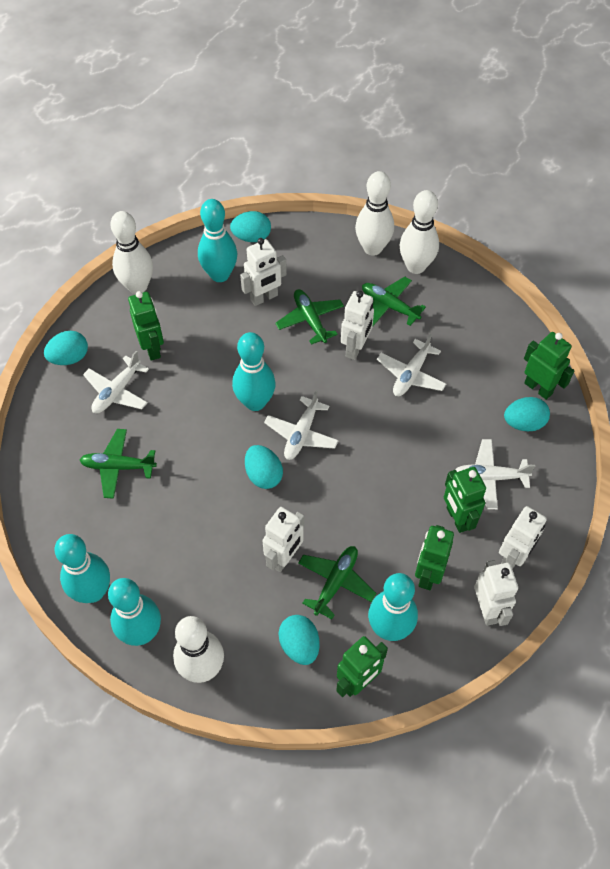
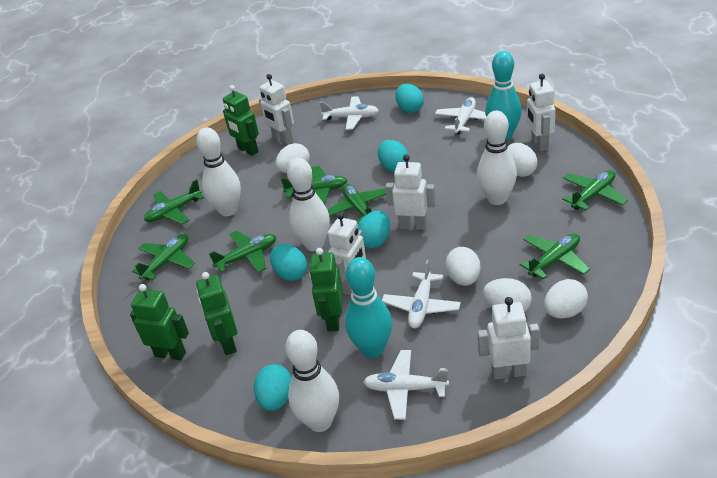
green plane: 4 -> 7
green robot: 5 -> 4
turquoise bowling pin: 5 -> 2
white egg: 0 -> 5

